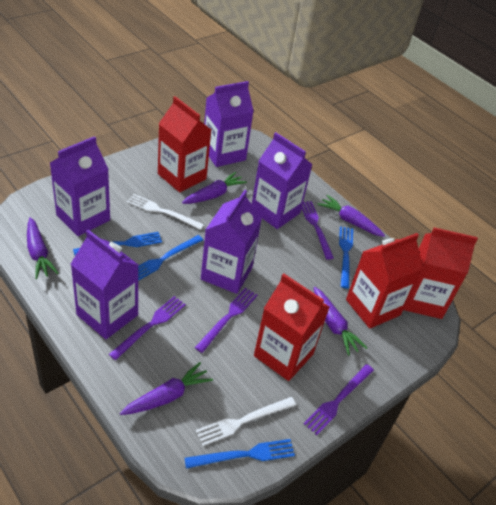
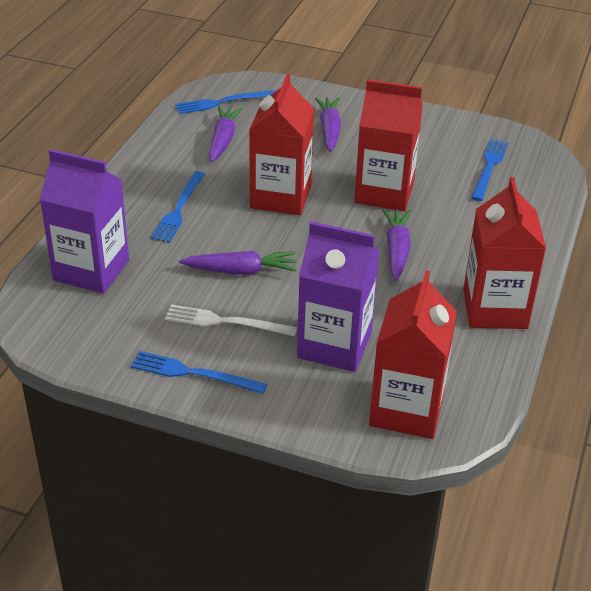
purple carrot: 5 -> 4
purple carton: 5 -> 2
purple fork: 4 -> 0
white fork: 2 -> 1

